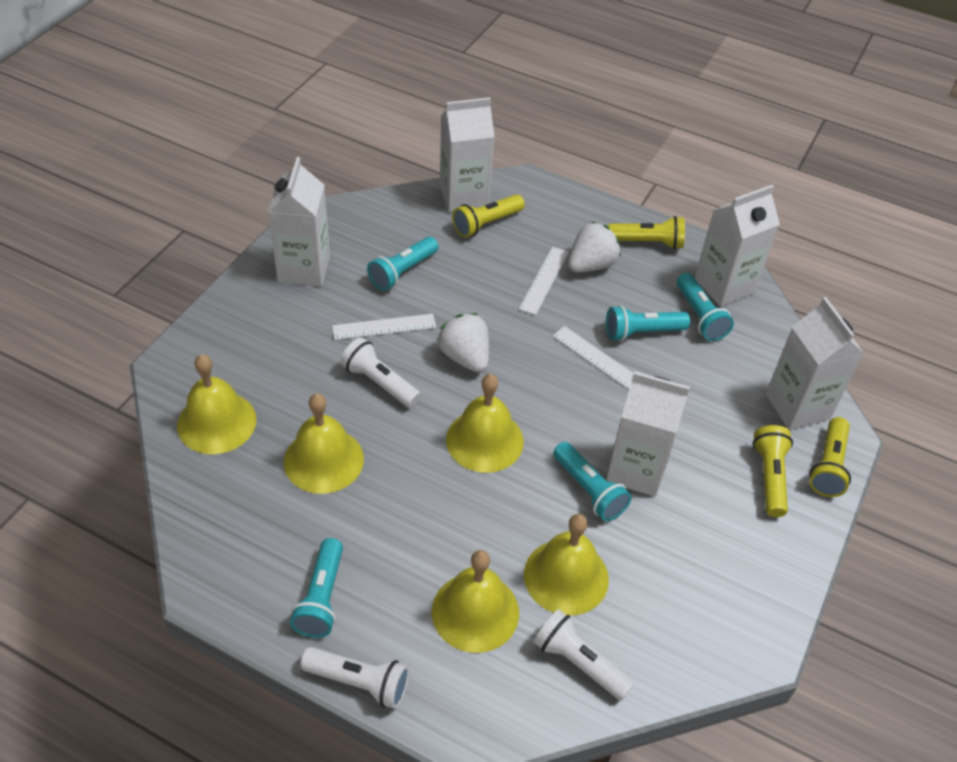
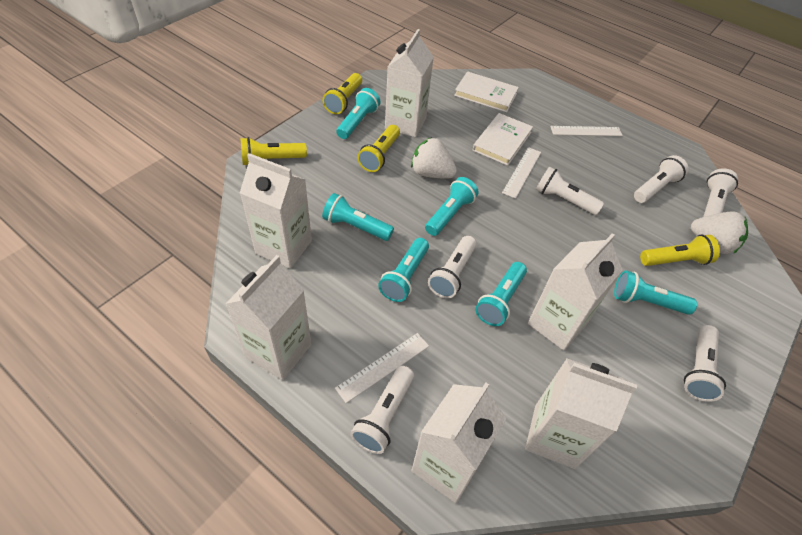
turquoise flashlight: 5 -> 6
white book: 0 -> 2
white carton: 5 -> 6
white flashlight: 3 -> 6
yellow bell: 5 -> 0

